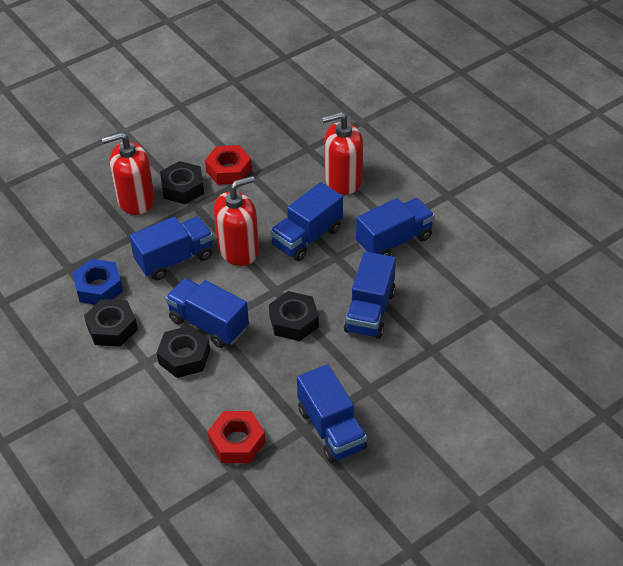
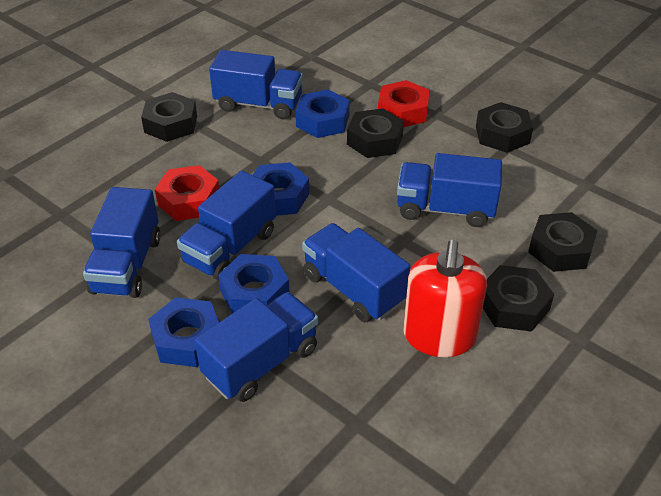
black nut: 4 -> 5
blue nut: 1 -> 4
red soap dispenser: 3 -> 1

